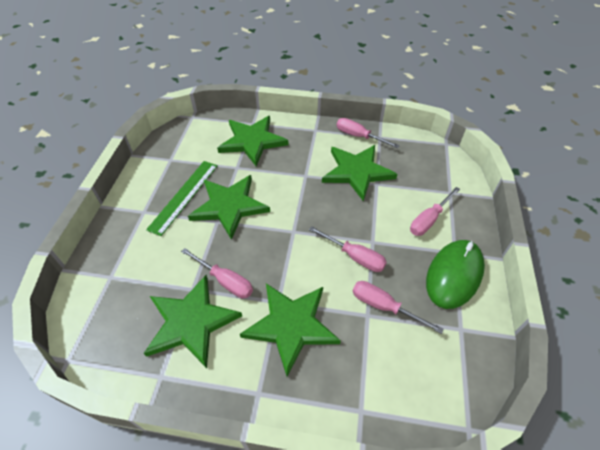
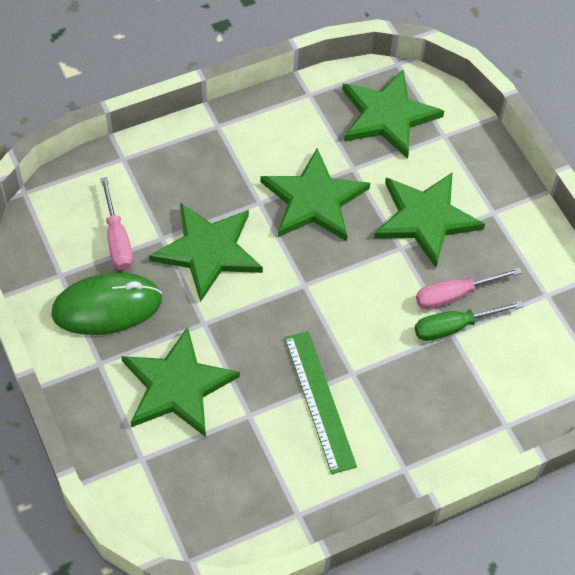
green screwdriver: 0 -> 1
pink screwdriver: 5 -> 2

